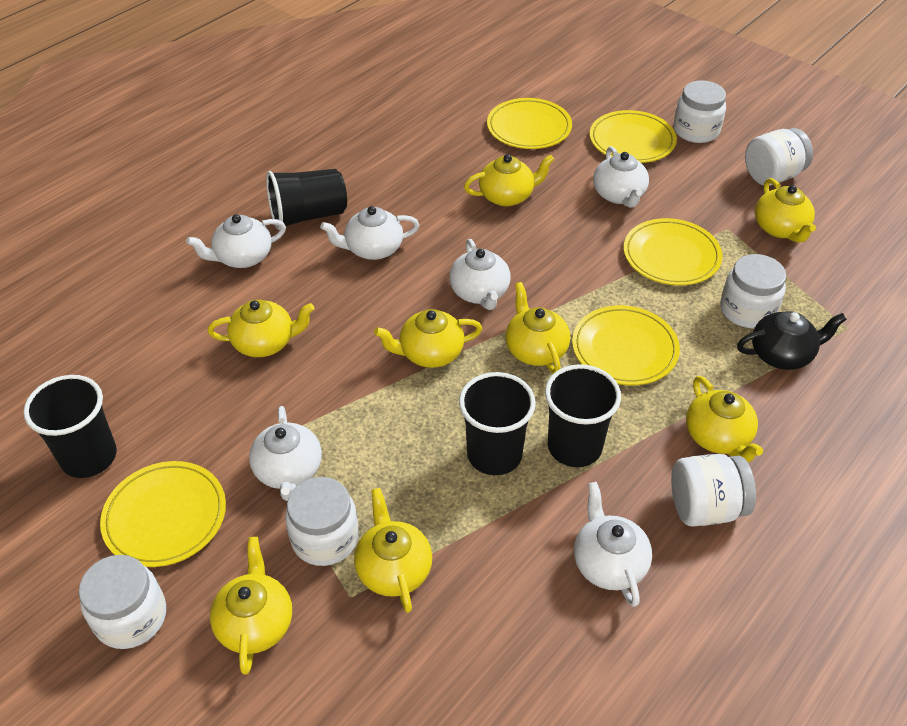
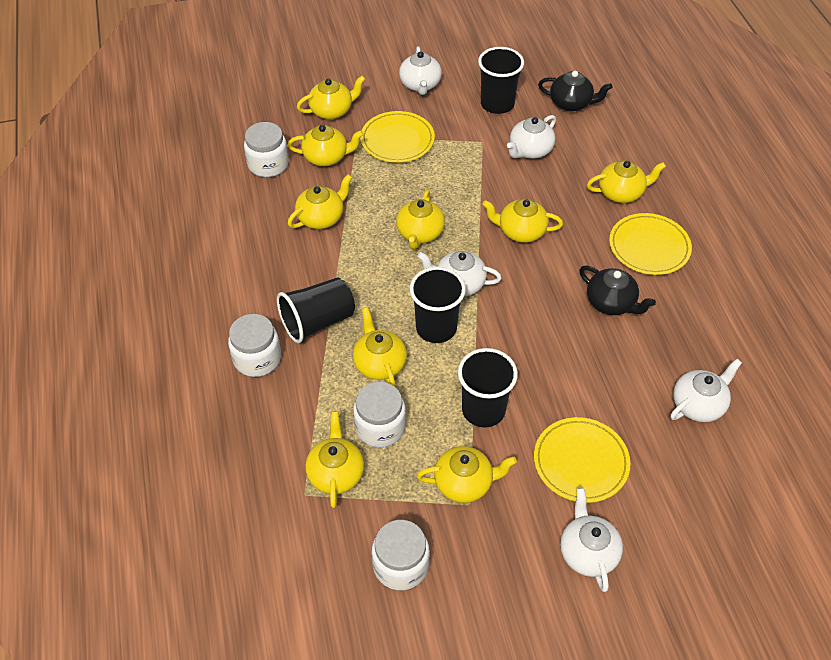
black teapot: 1 -> 2
white jar: 6 -> 4
white teapot: 6 -> 5
yellow plate: 5 -> 3
yellow teapot: 8 -> 9

